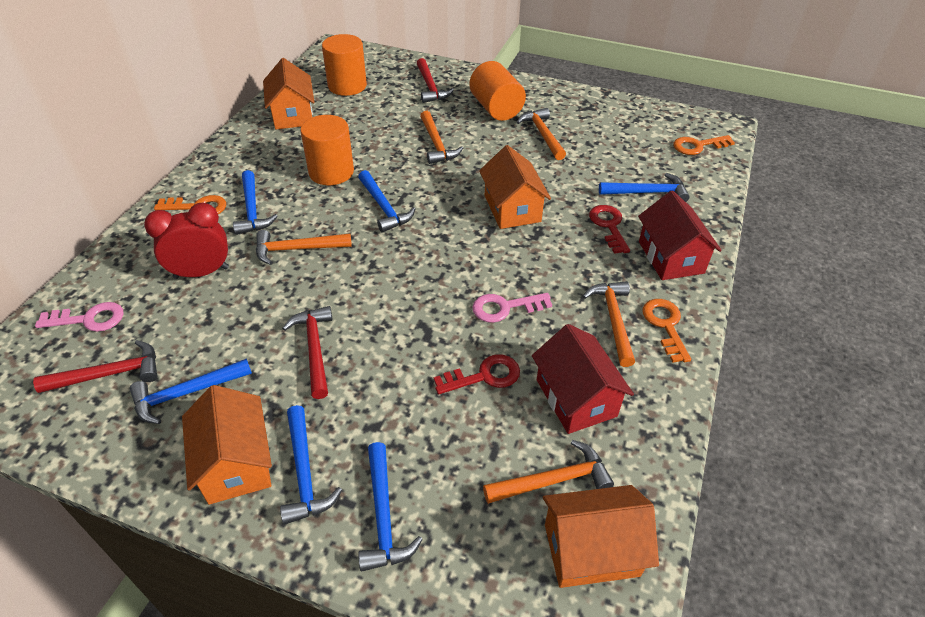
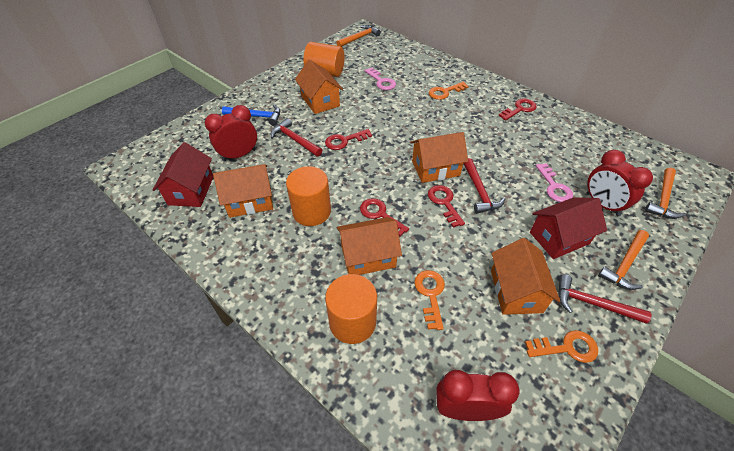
blue hammer: 6 -> 1
orange hammer: 5 -> 3
orange house: 4 -> 5
red clock: 1 -> 3
red key: 2 -> 4

